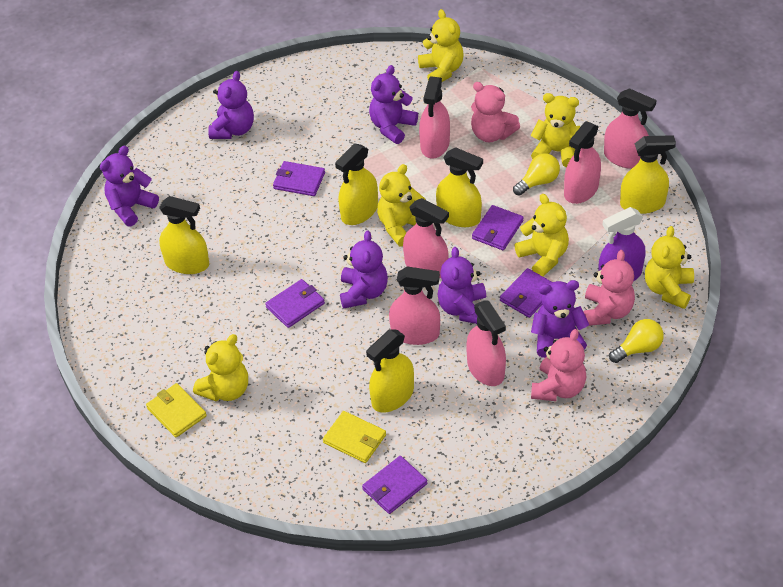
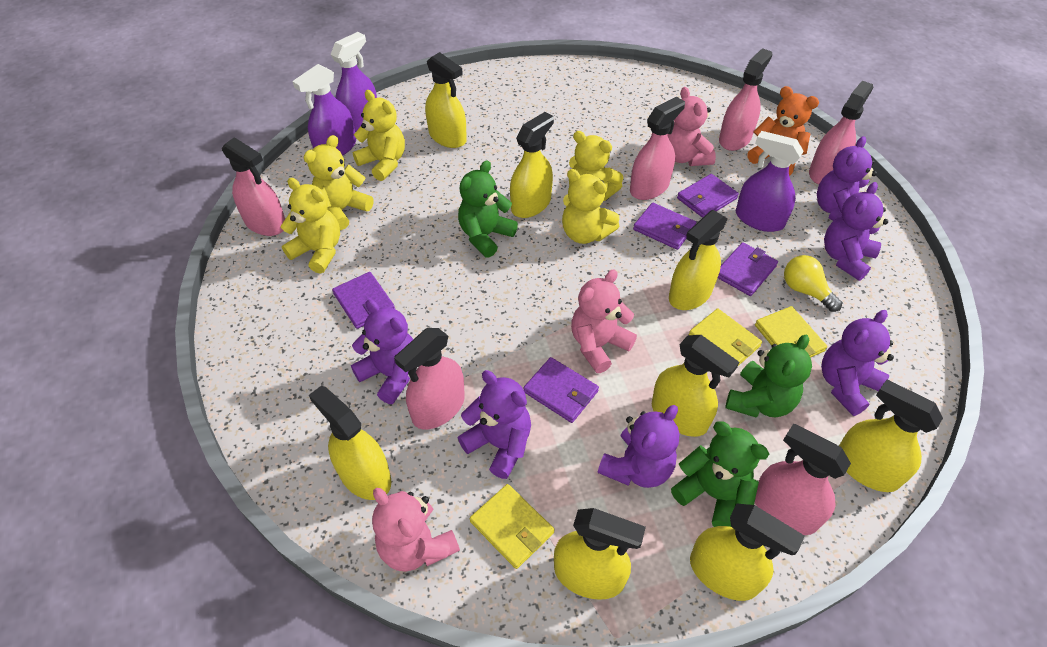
green teddy bear: 0 -> 3
orange teddy bear: 0 -> 1
purple spray bottle: 1 -> 3
yellow light bulb: 2 -> 1
yellow spray bottle: 5 -> 8
yellow teddy bear: 6 -> 5
yellow wallet: 2 -> 3

